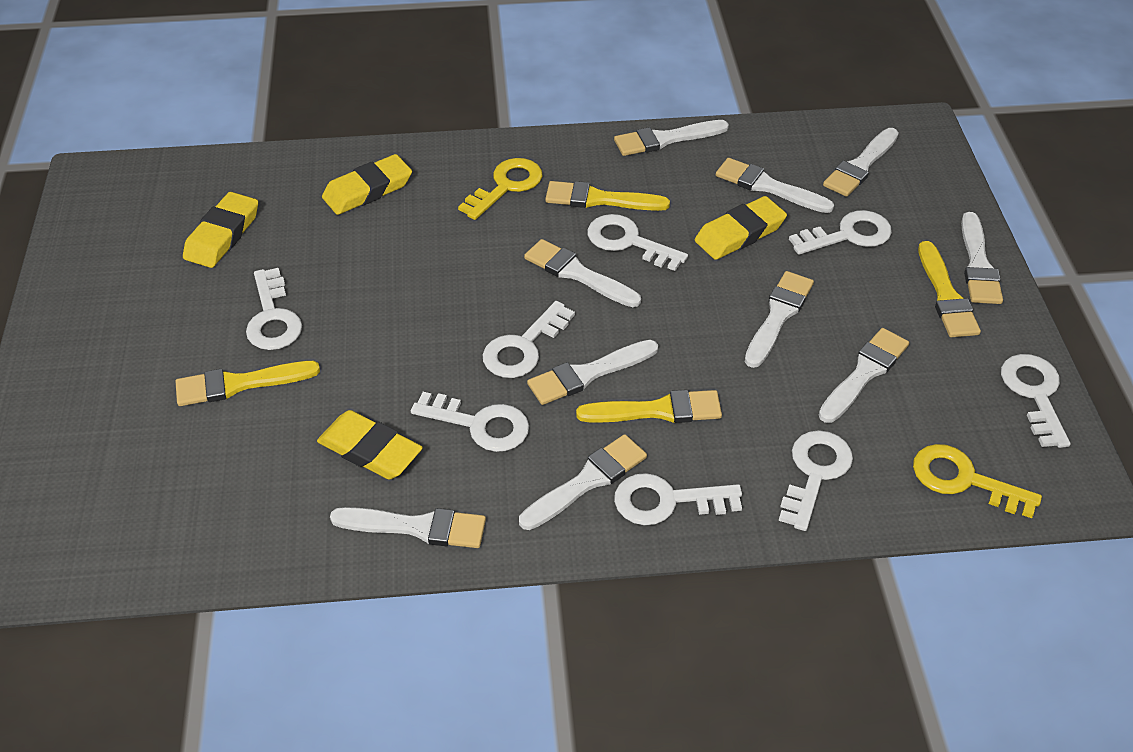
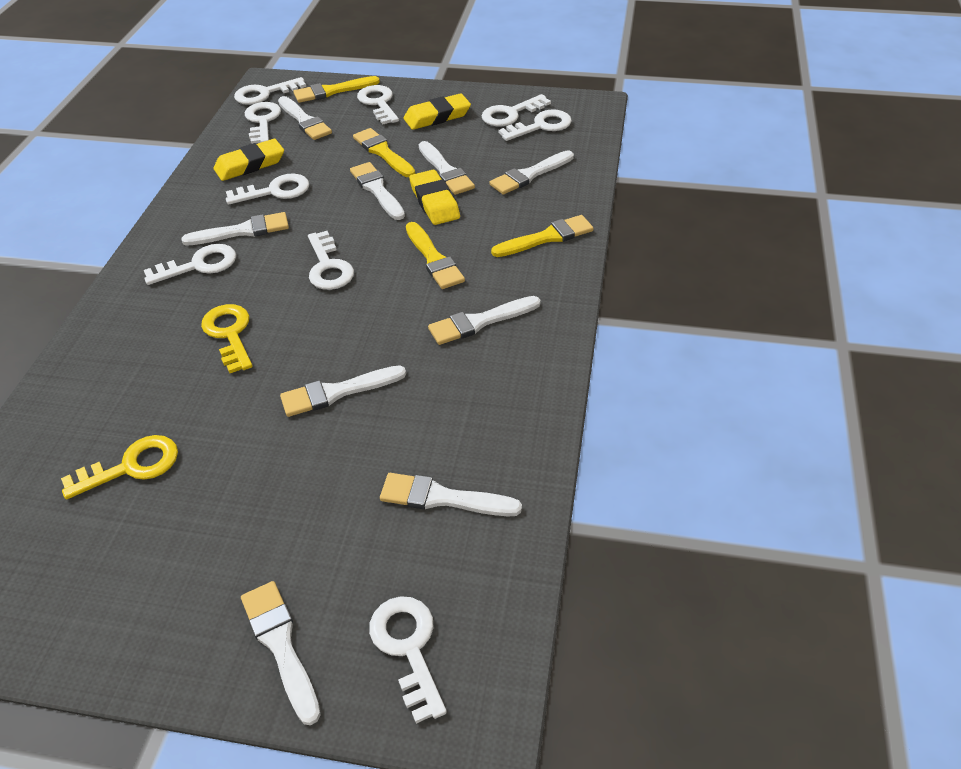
white brush: 10 -> 9
white key: 8 -> 9
yellow eraser: 4 -> 3

